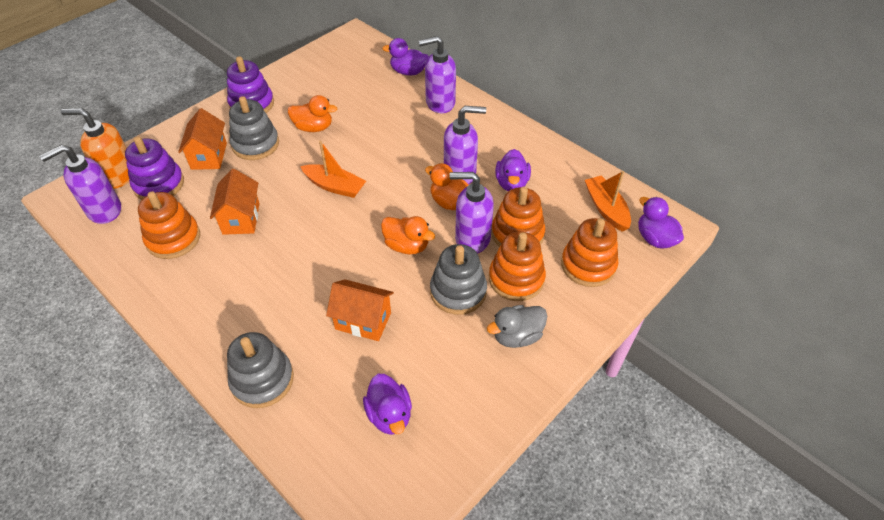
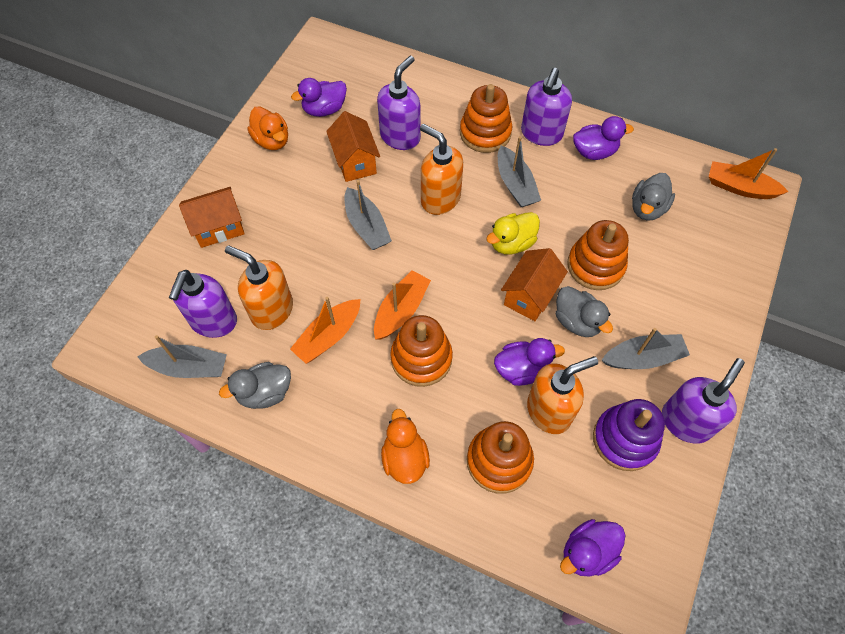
grey boat: 0 -> 4
grey duck: 1 -> 3
grey stacking toy: 3 -> 0
orange boat: 2 -> 3
orange duck: 3 -> 2
orange soap dispenser: 1 -> 3
purple stacking toy: 2 -> 1
yellow duck: 0 -> 1

